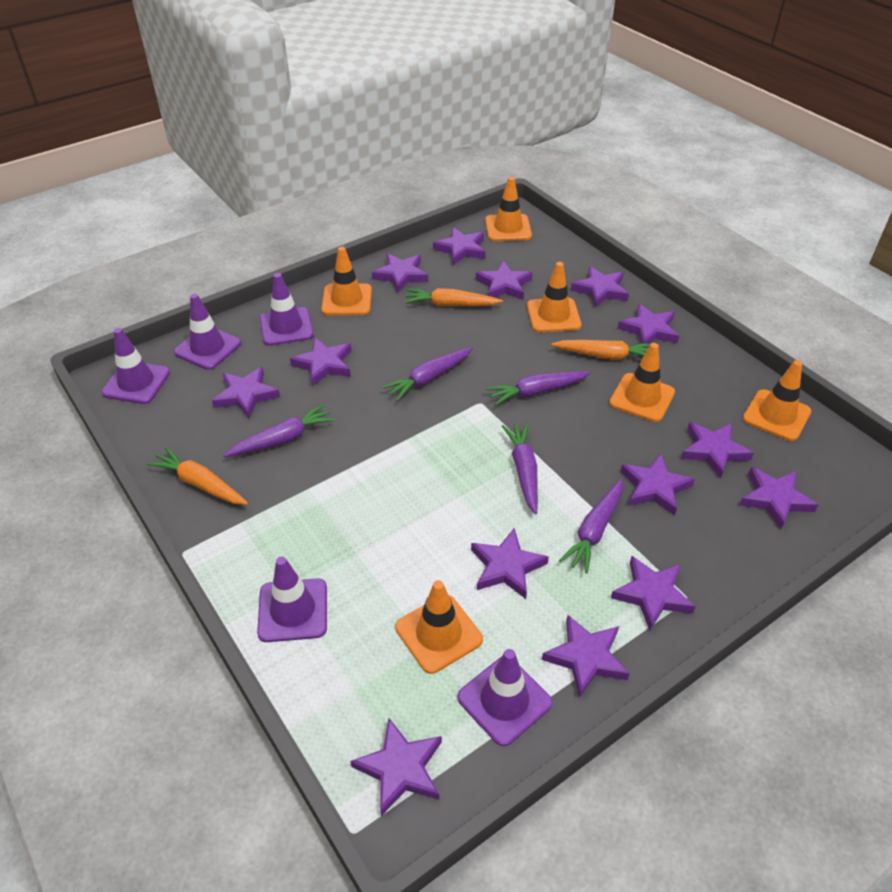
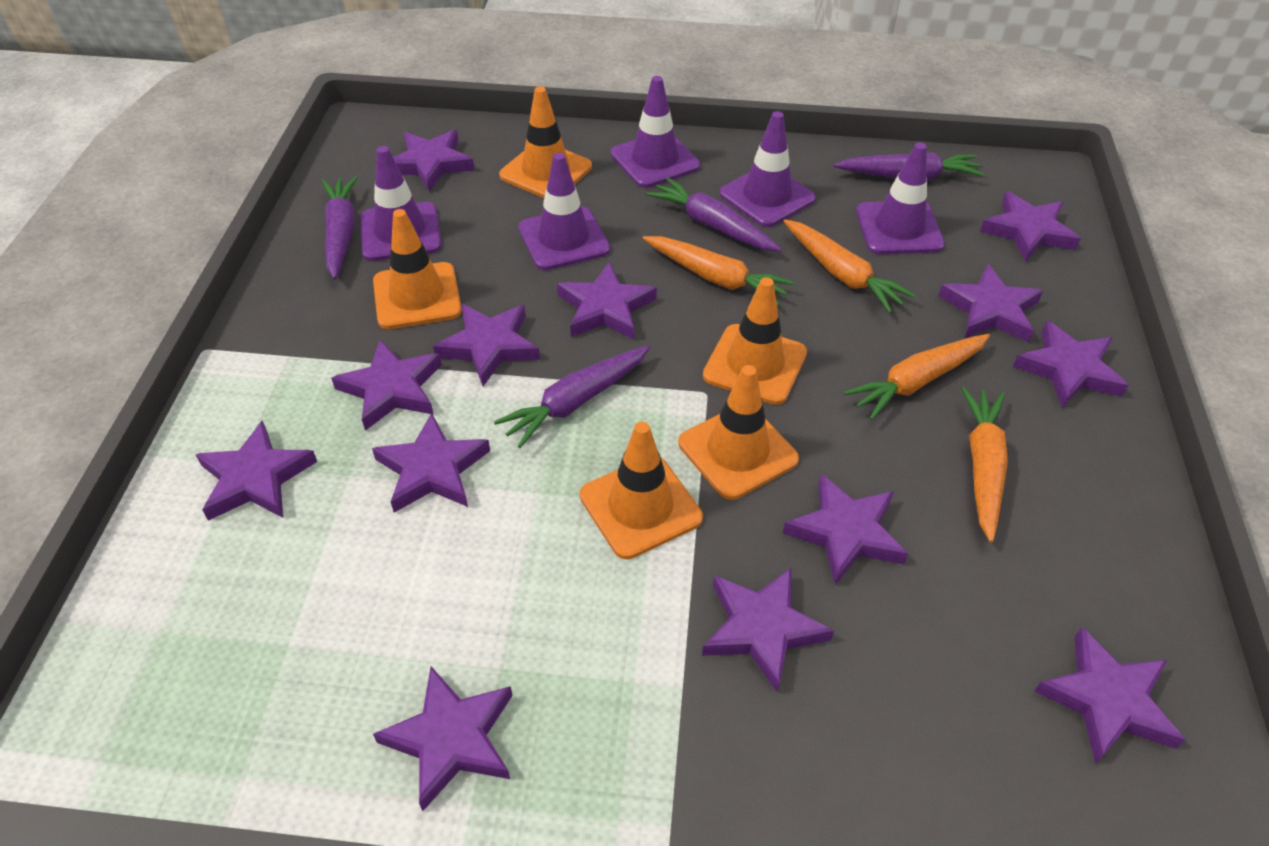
orange carrot: 3 -> 4
orange traffic cone: 6 -> 5
purple carrot: 5 -> 4
purple star: 14 -> 13

